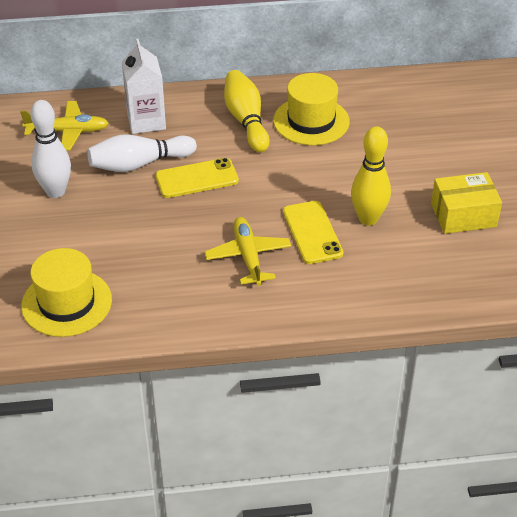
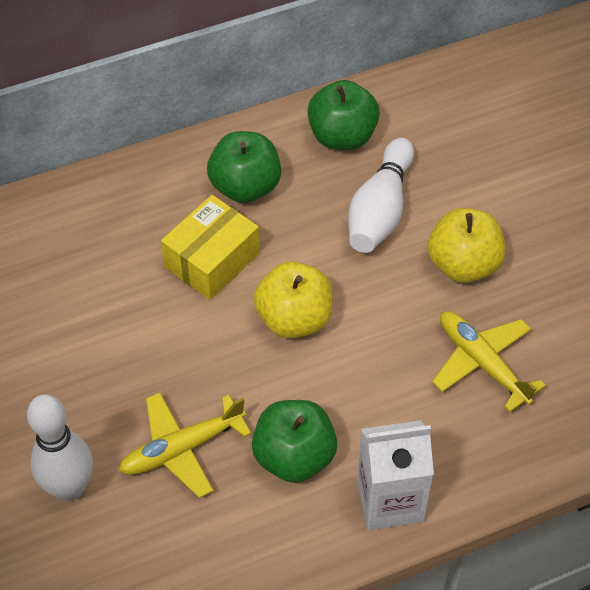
green apple: 0 -> 3
yellow apple: 0 -> 2
yellow bowling pin: 2 -> 0
yellow hat: 2 -> 0
yellow phone: 2 -> 0

